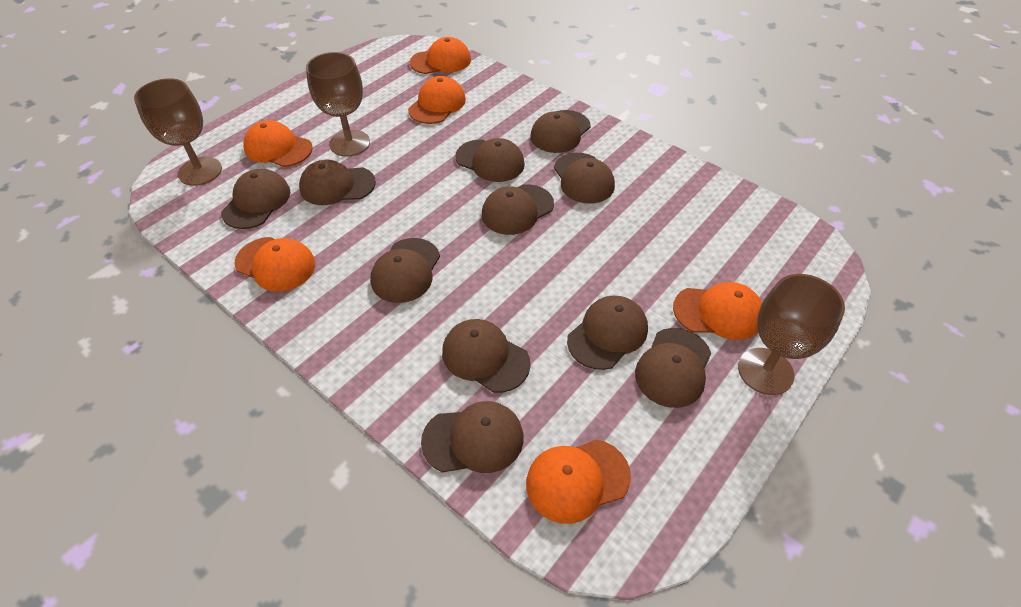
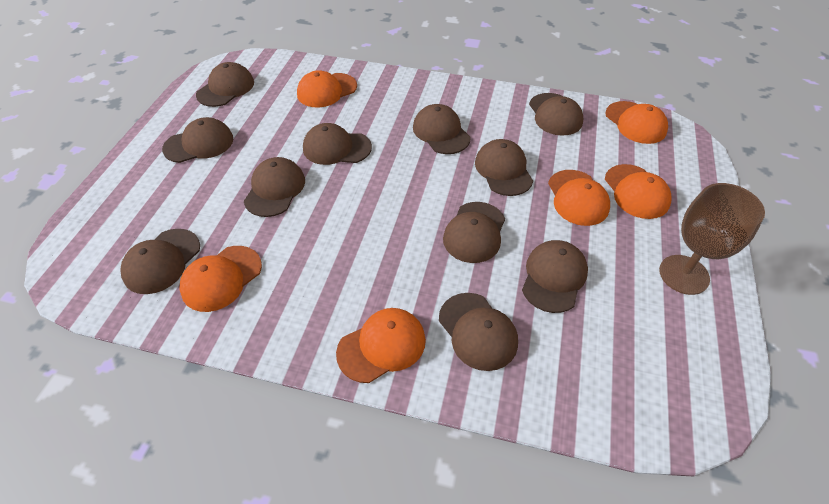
brown goblet: 3 -> 1

